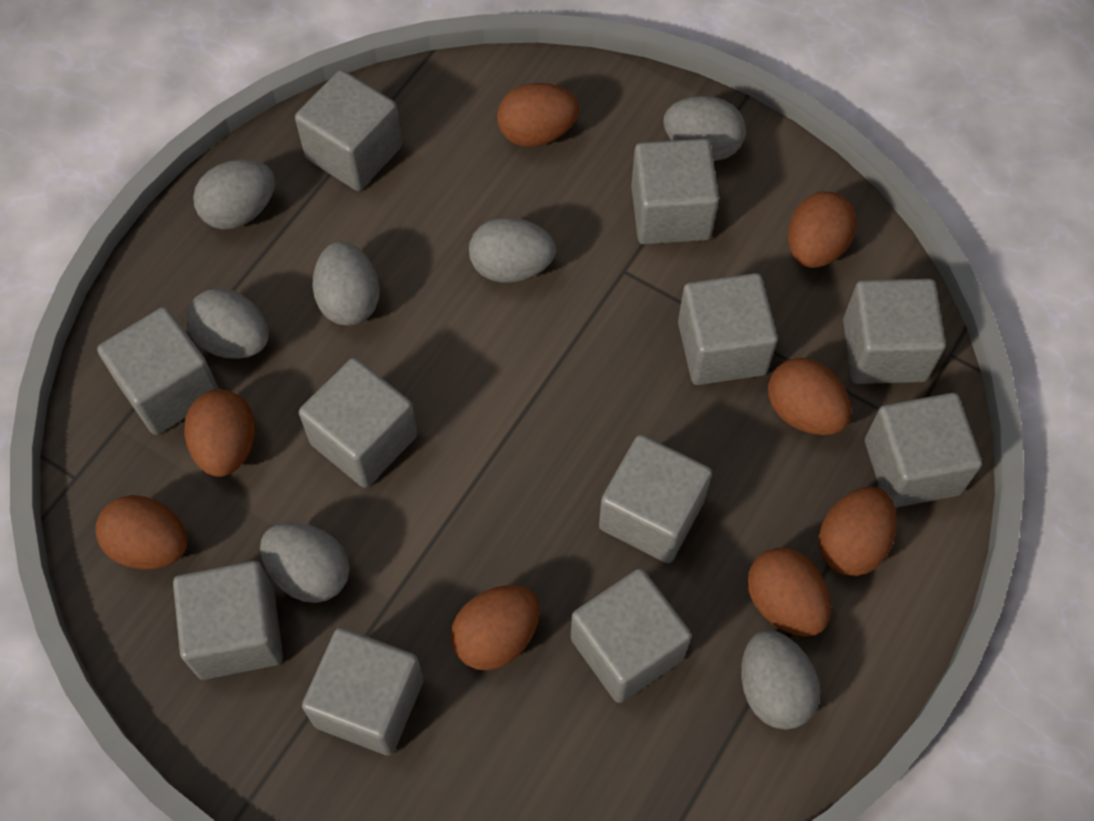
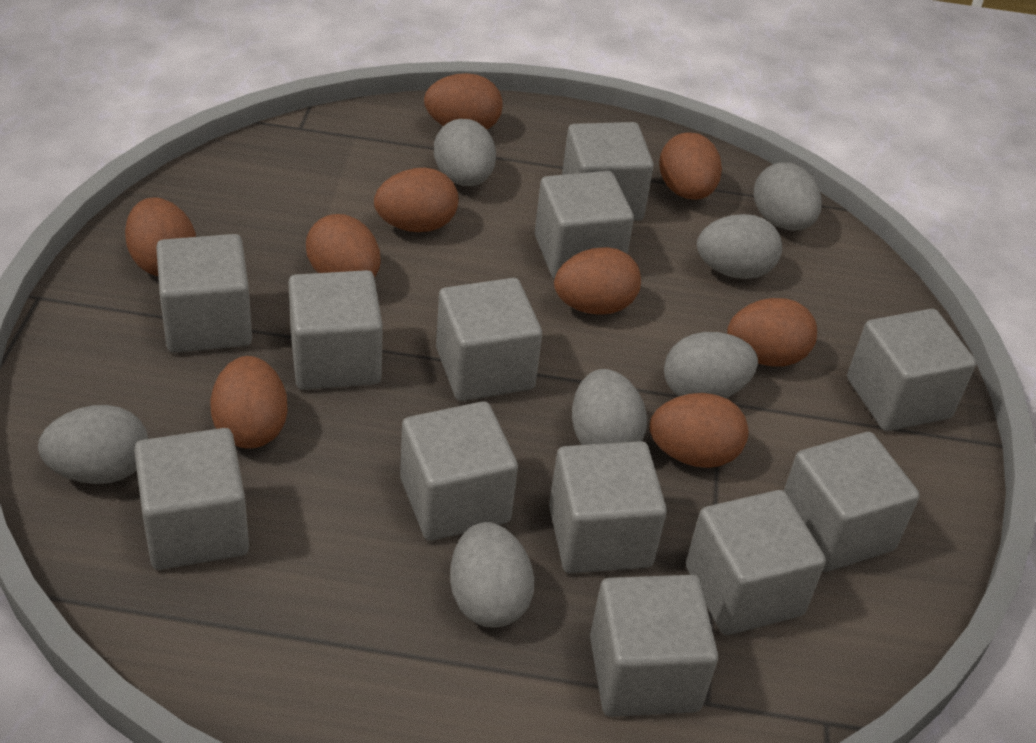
brown egg: 8 -> 9
grey cube: 11 -> 12

